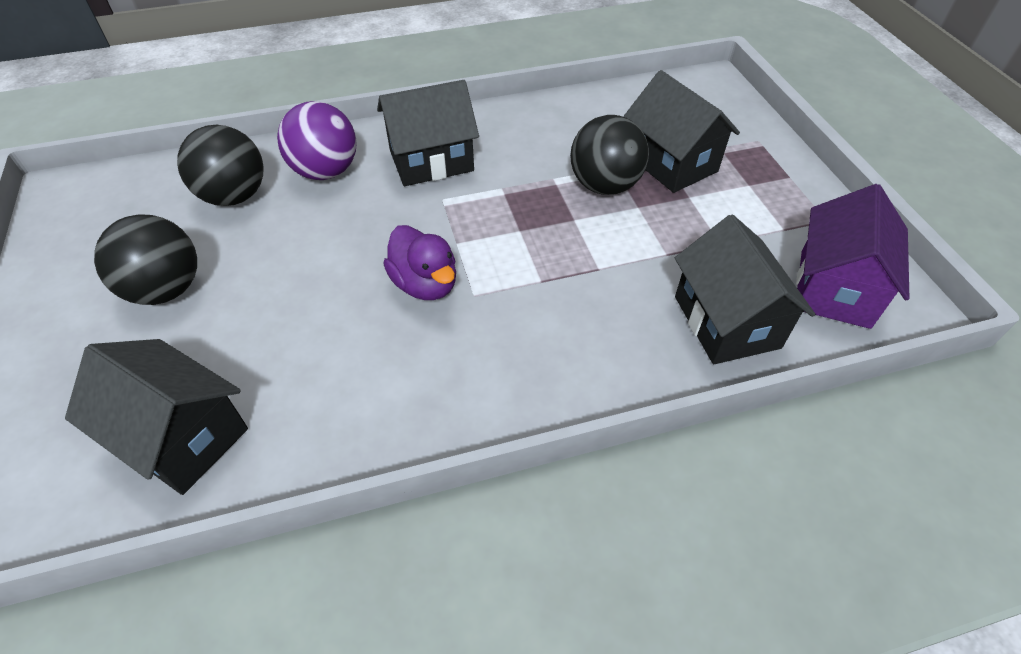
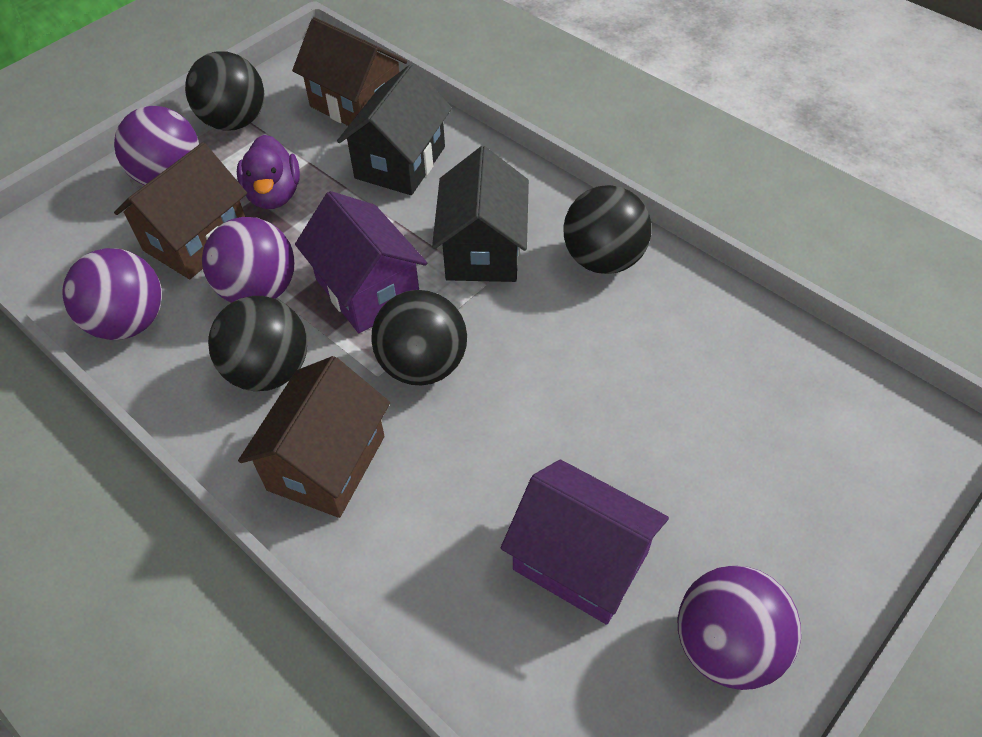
black ball: 3 -> 4
black house: 4 -> 2
brown house: 0 -> 3
purple ball: 1 -> 4
purple house: 1 -> 2

